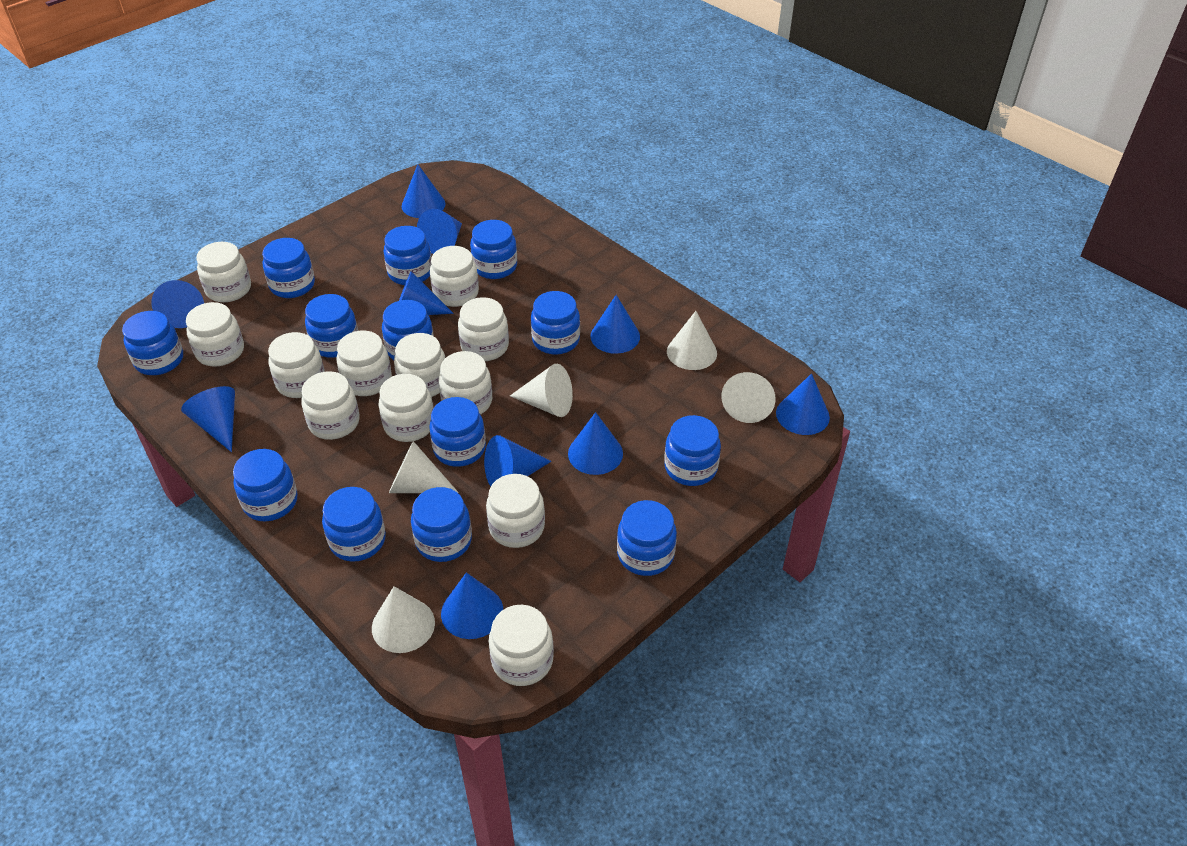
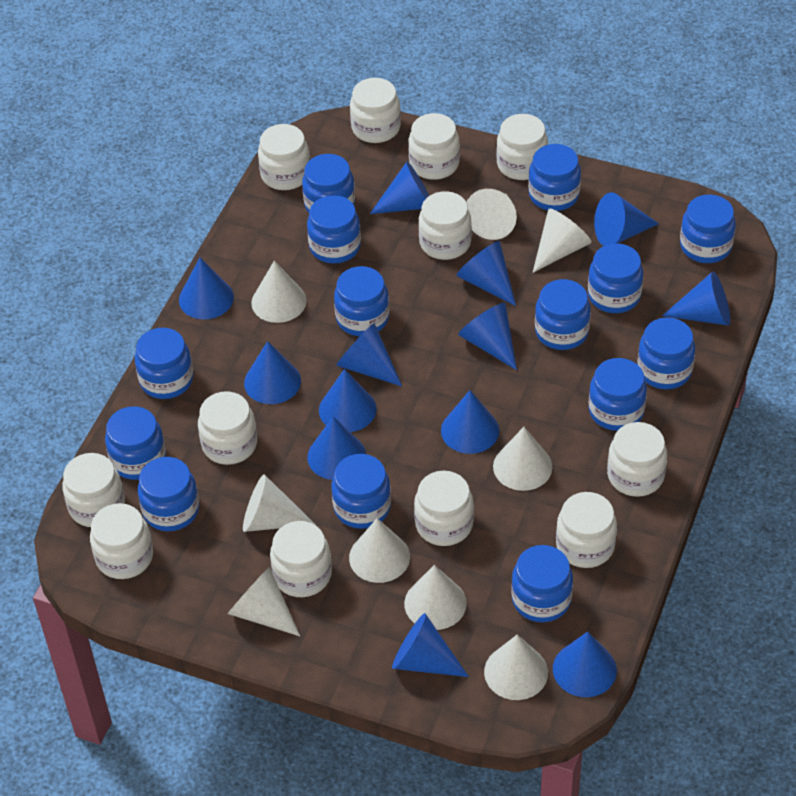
blue cone: 10 -> 13
blue jar: 13 -> 14
white cone: 5 -> 9

